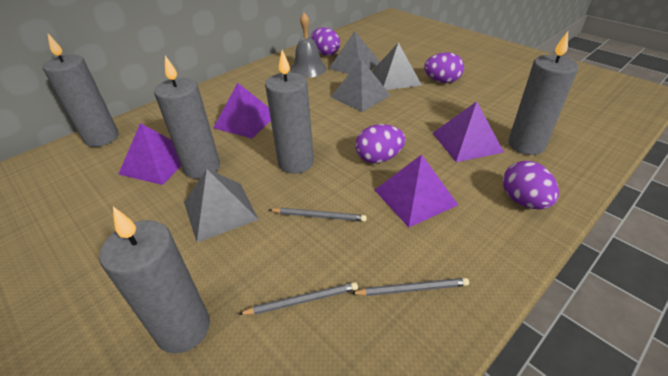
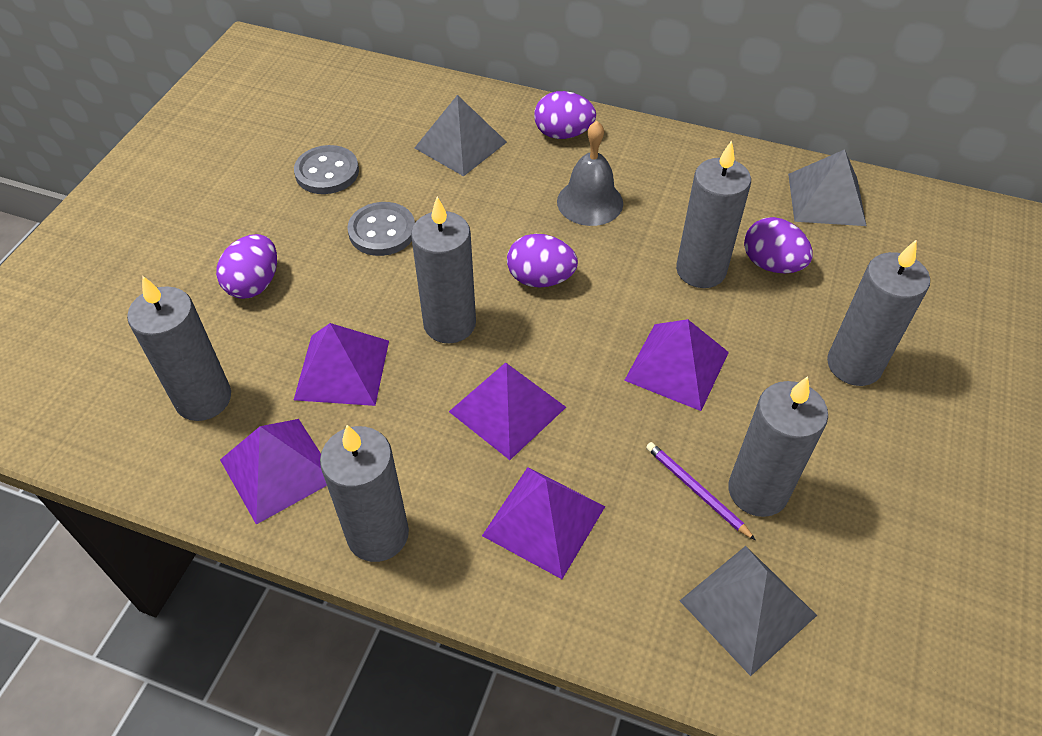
grey button: 0 -> 2
grey candle: 5 -> 6
grey pencil: 3 -> 0
grey pyramid: 4 -> 3
purple pencil: 0 -> 1
purple pyramid: 4 -> 5

